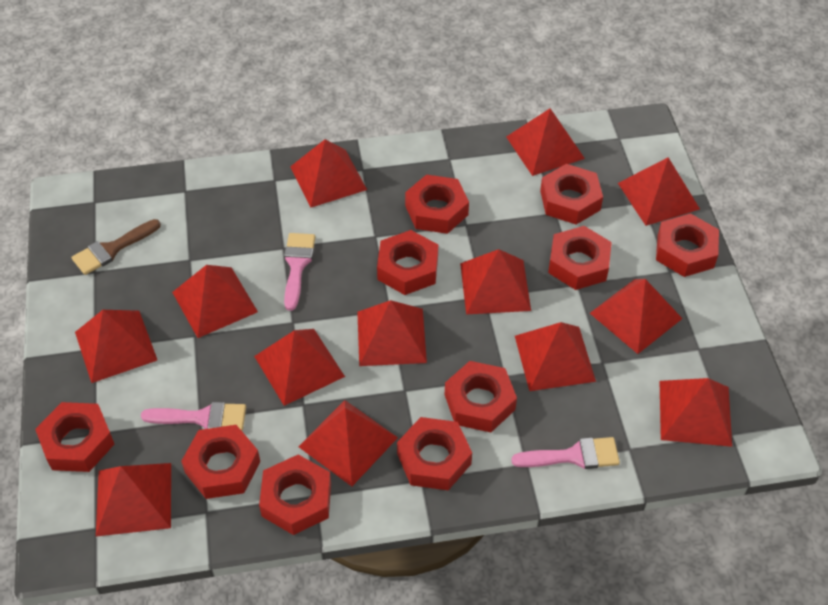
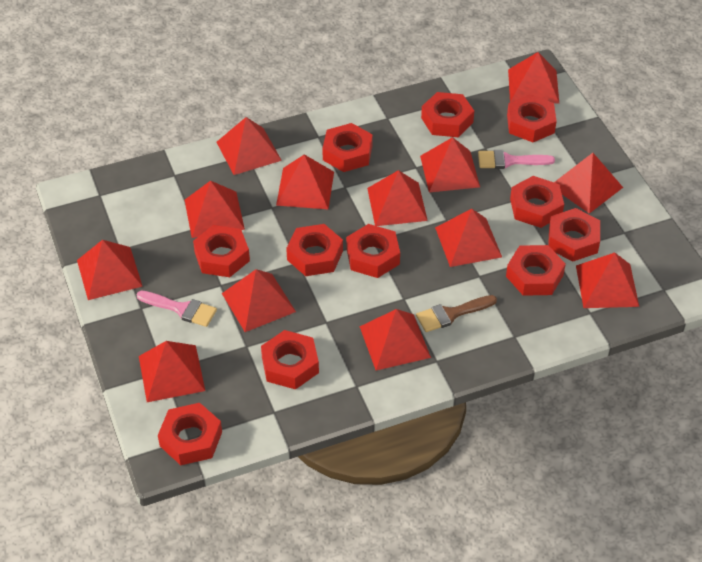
pink brush: 3 -> 2
red nut: 10 -> 11

